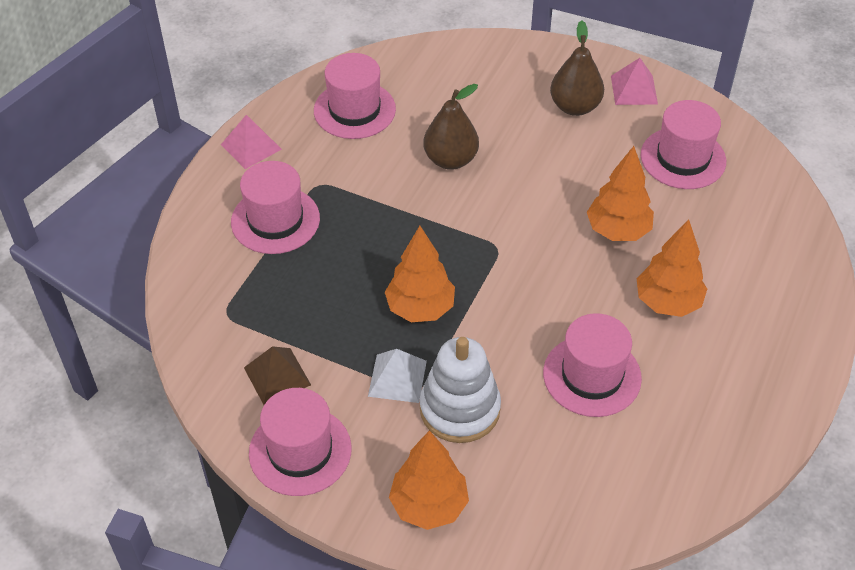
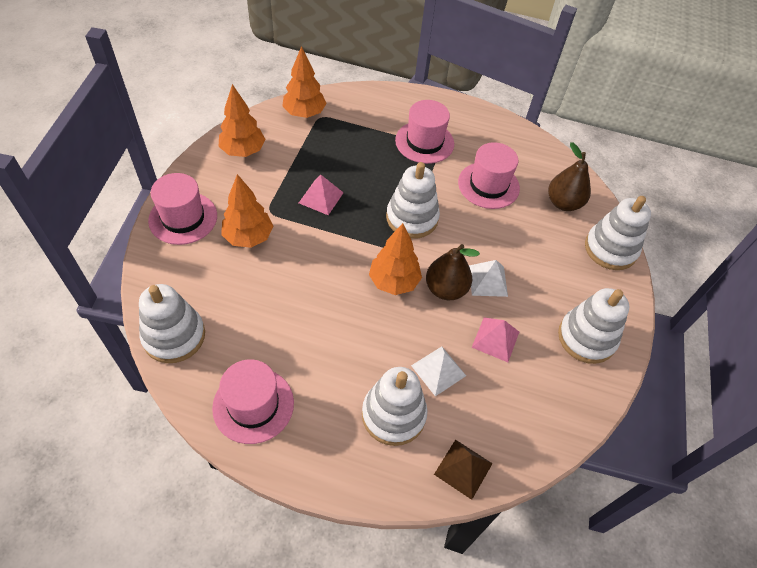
pink hat: 5 -> 4
white pyramid: 1 -> 2
white stacking toy: 1 -> 5

